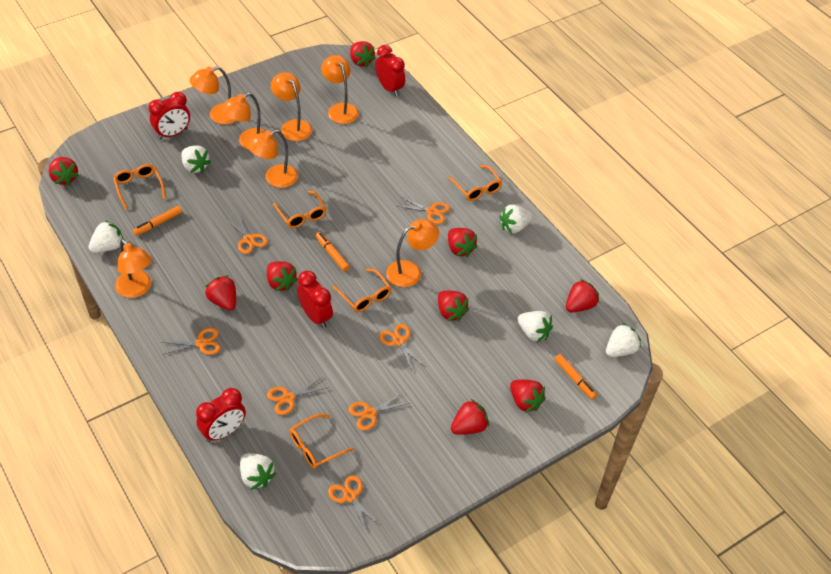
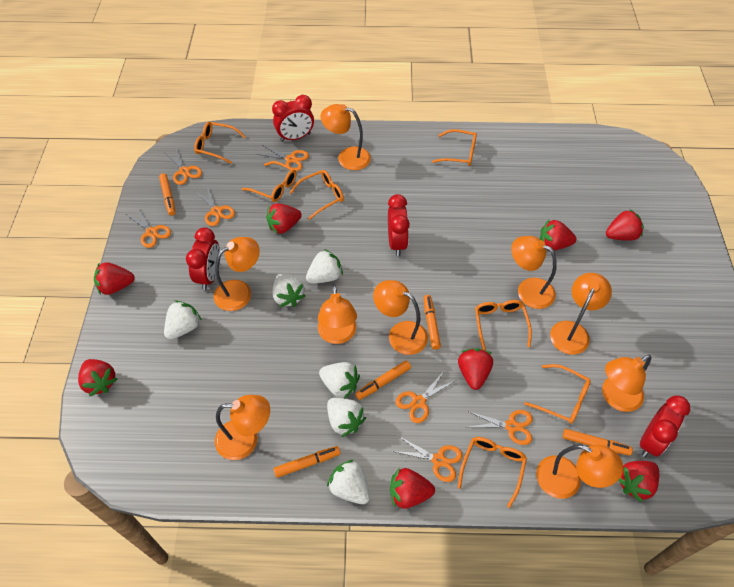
orange glasses: 5 -> 7
orange lamp: 7 -> 9
orange marker: 3 -> 5
red strawberry: 9 -> 8

